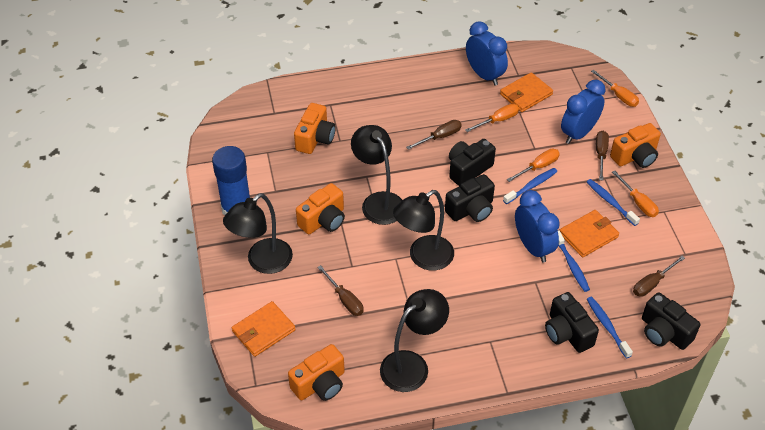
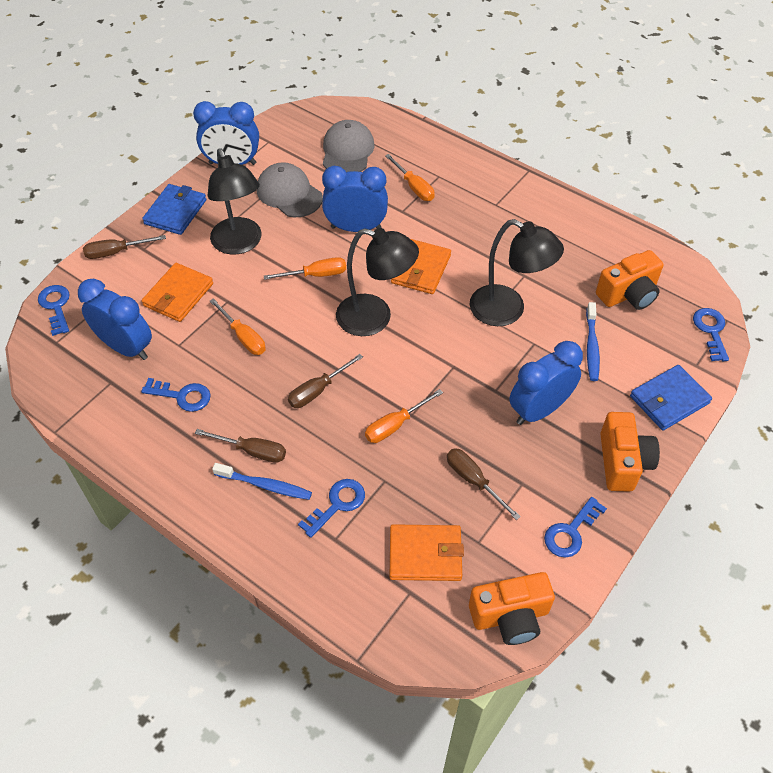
black camera: 4 -> 0
black lamp: 4 -> 3
blue clock: 3 -> 4
blue glue stick: 1 -> 0
blue key: 0 -> 5
blue toothbrush: 4 -> 2
blue wallet: 0 -> 2
grey cap: 0 -> 2
orange camera: 4 -> 3

